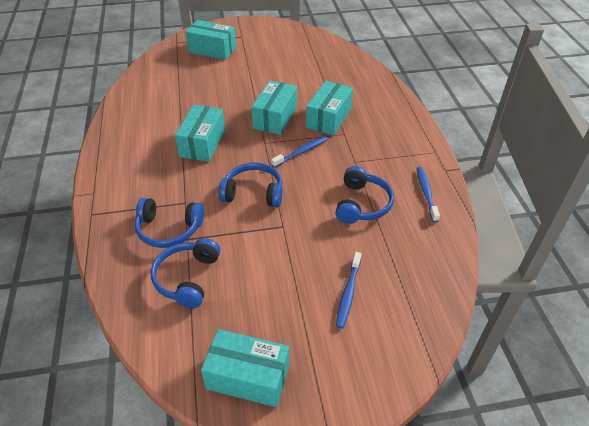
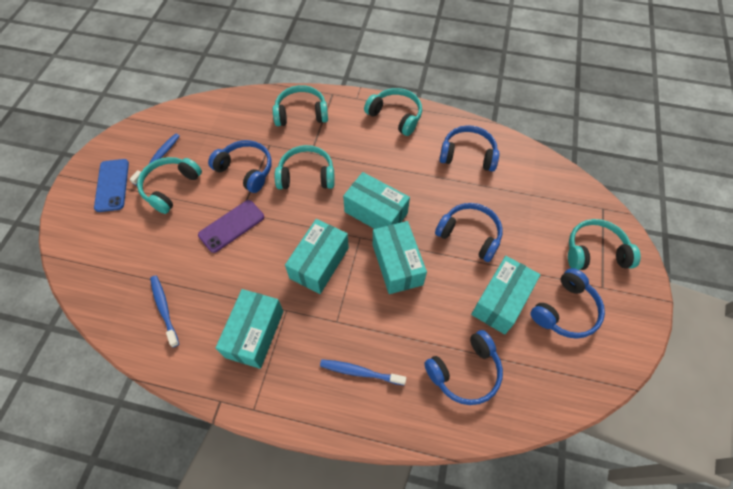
blue headphones: 4 -> 5
blue phone: 0 -> 1
purple phone: 0 -> 1
turquoise headphones: 0 -> 5

